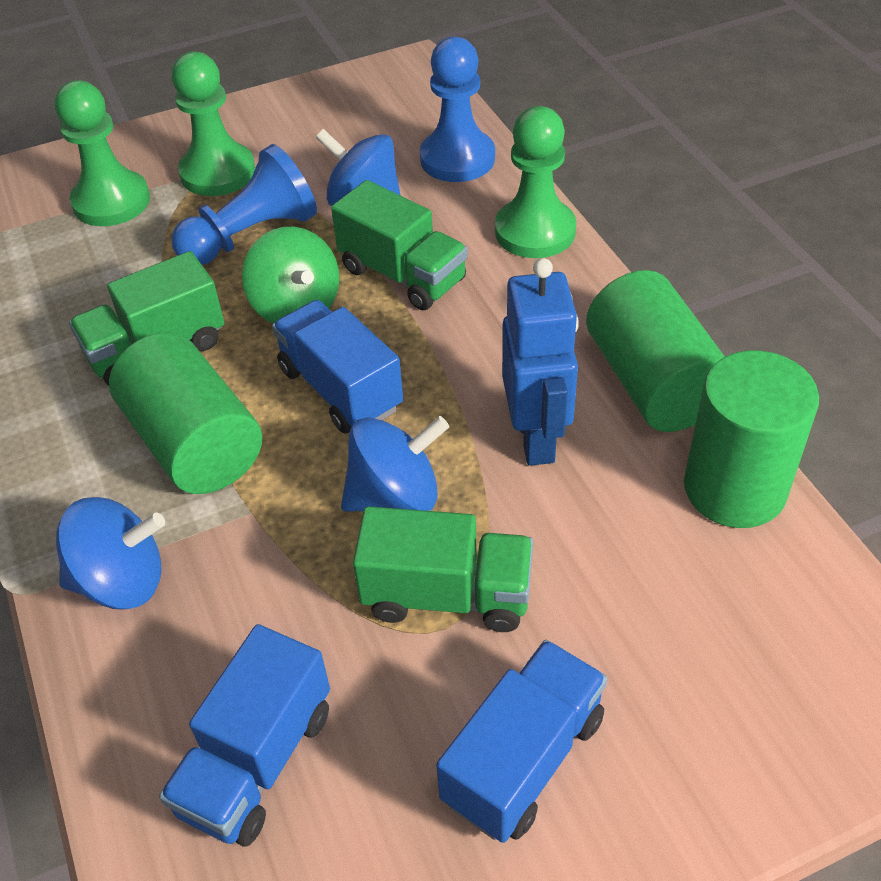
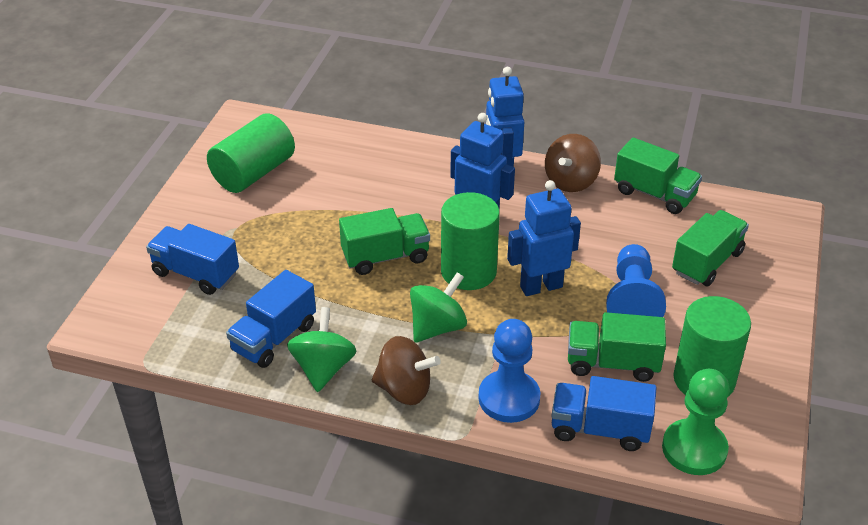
blue robot: 1 -> 3
blue spinning top: 3 -> 0
brown spinning top: 0 -> 2
green pawn: 3 -> 1
green spinning top: 1 -> 2
green truck: 3 -> 4

